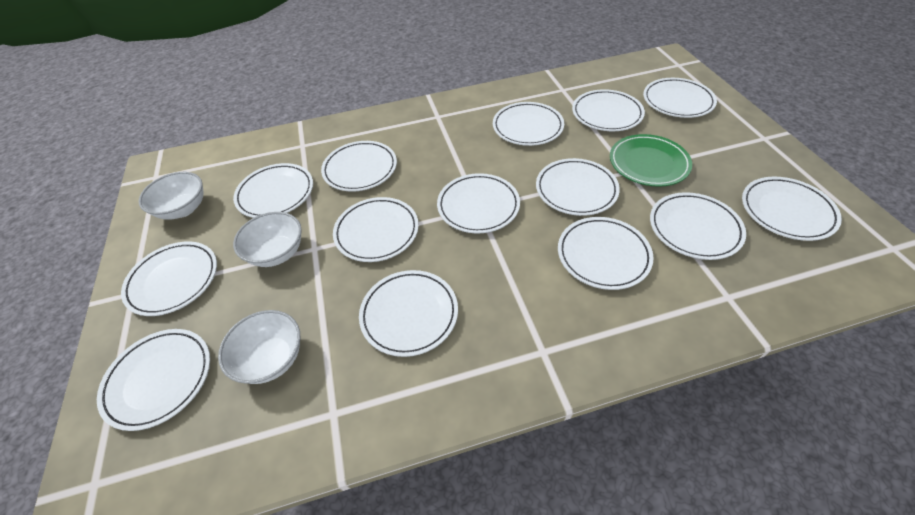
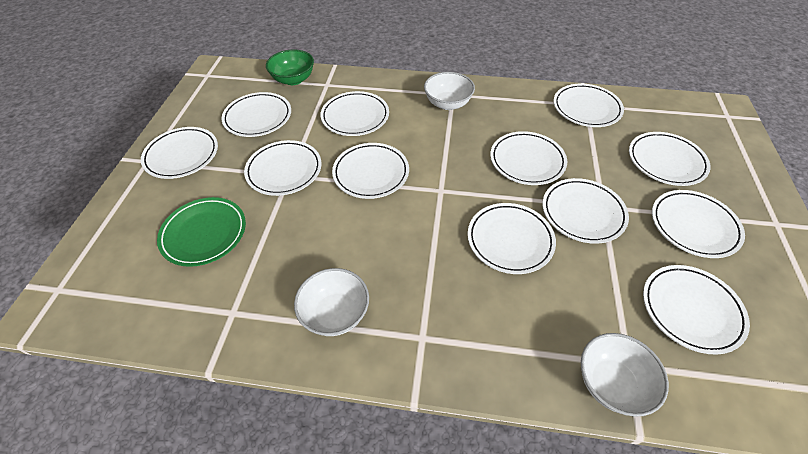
green bowl: 0 -> 1
white plate: 14 -> 12

